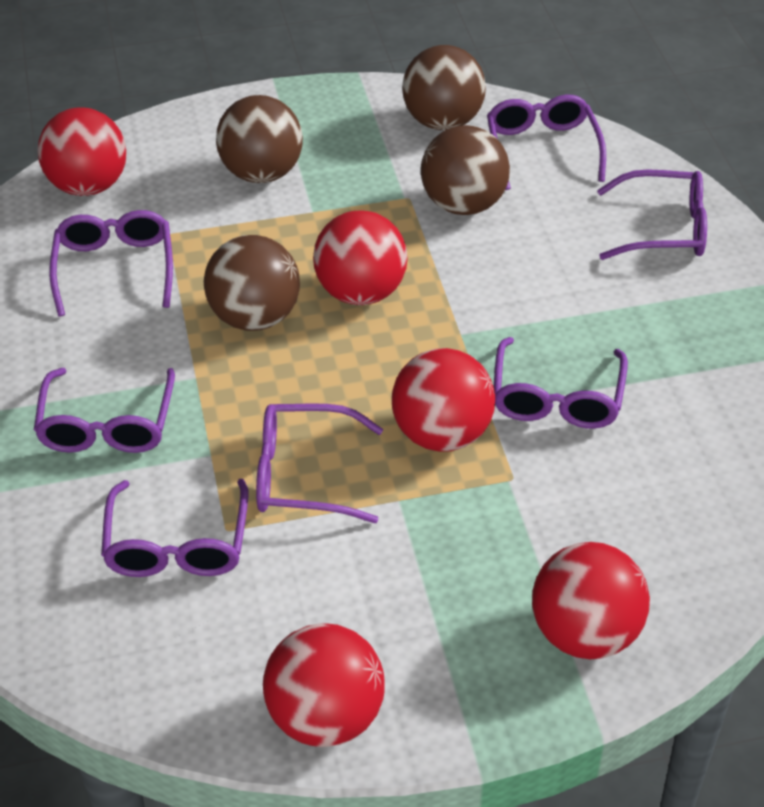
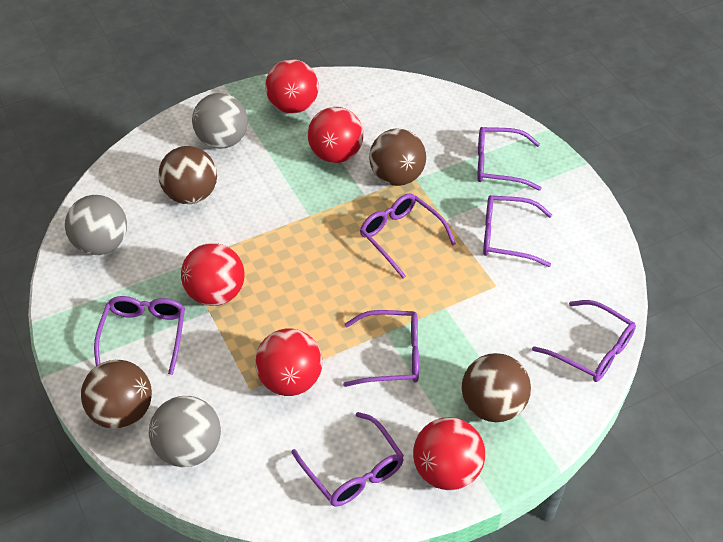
grey ball: 0 -> 3

